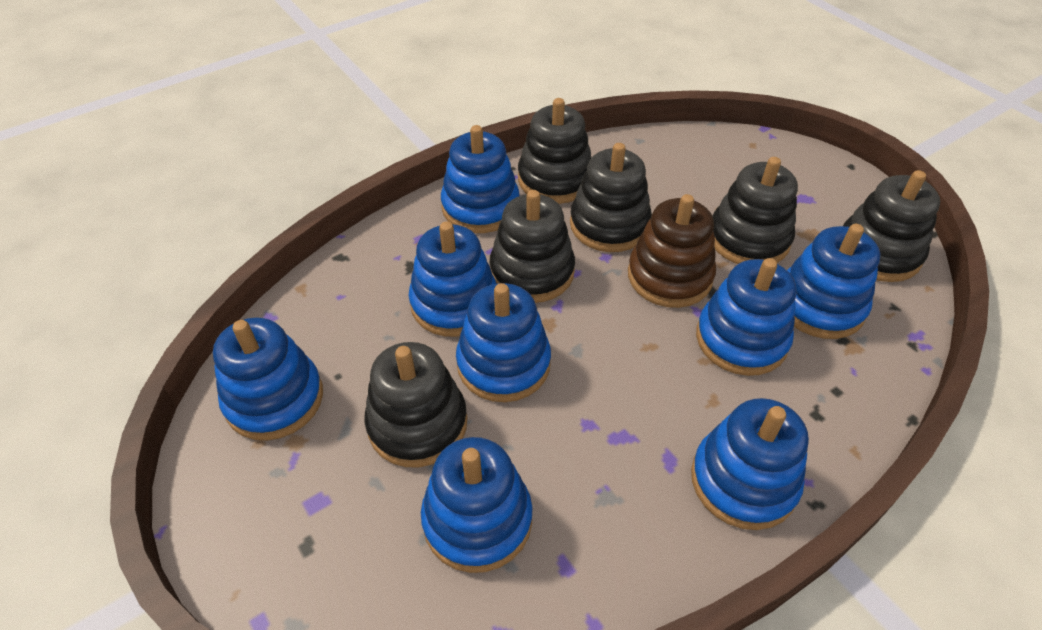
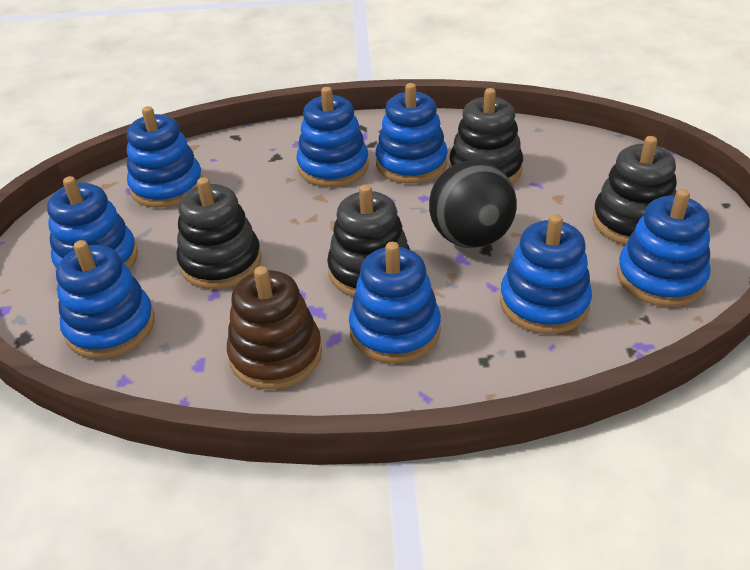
black ball: 0 -> 1
black stacking toy: 6 -> 4

